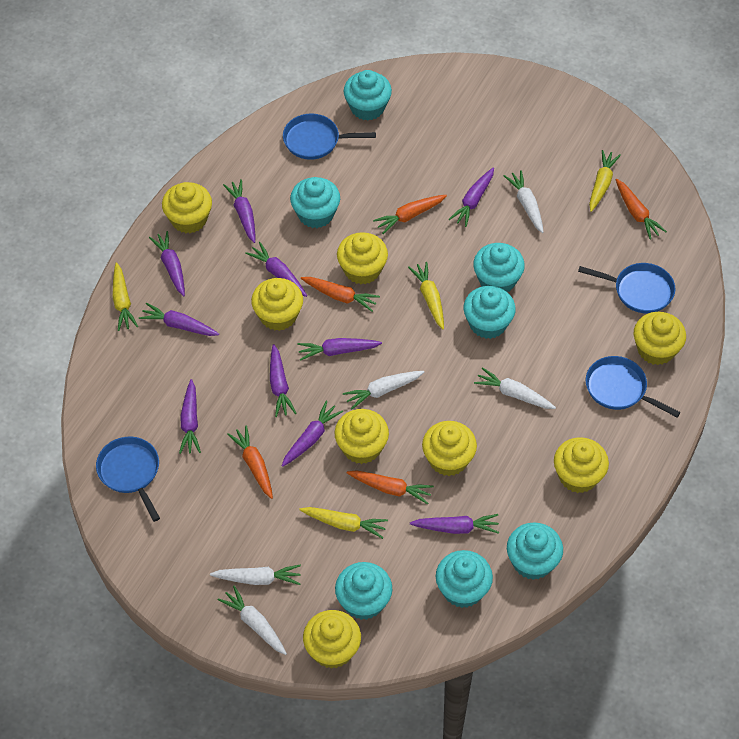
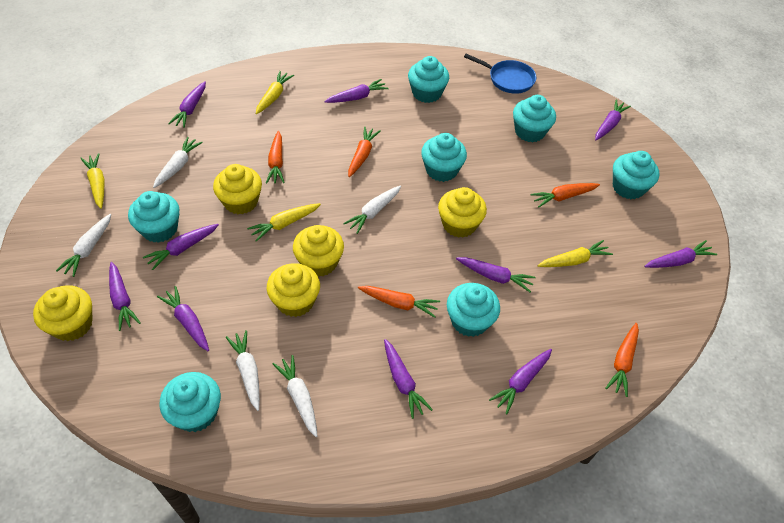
blue pan: 4 -> 1
yellow cupcake: 8 -> 5

